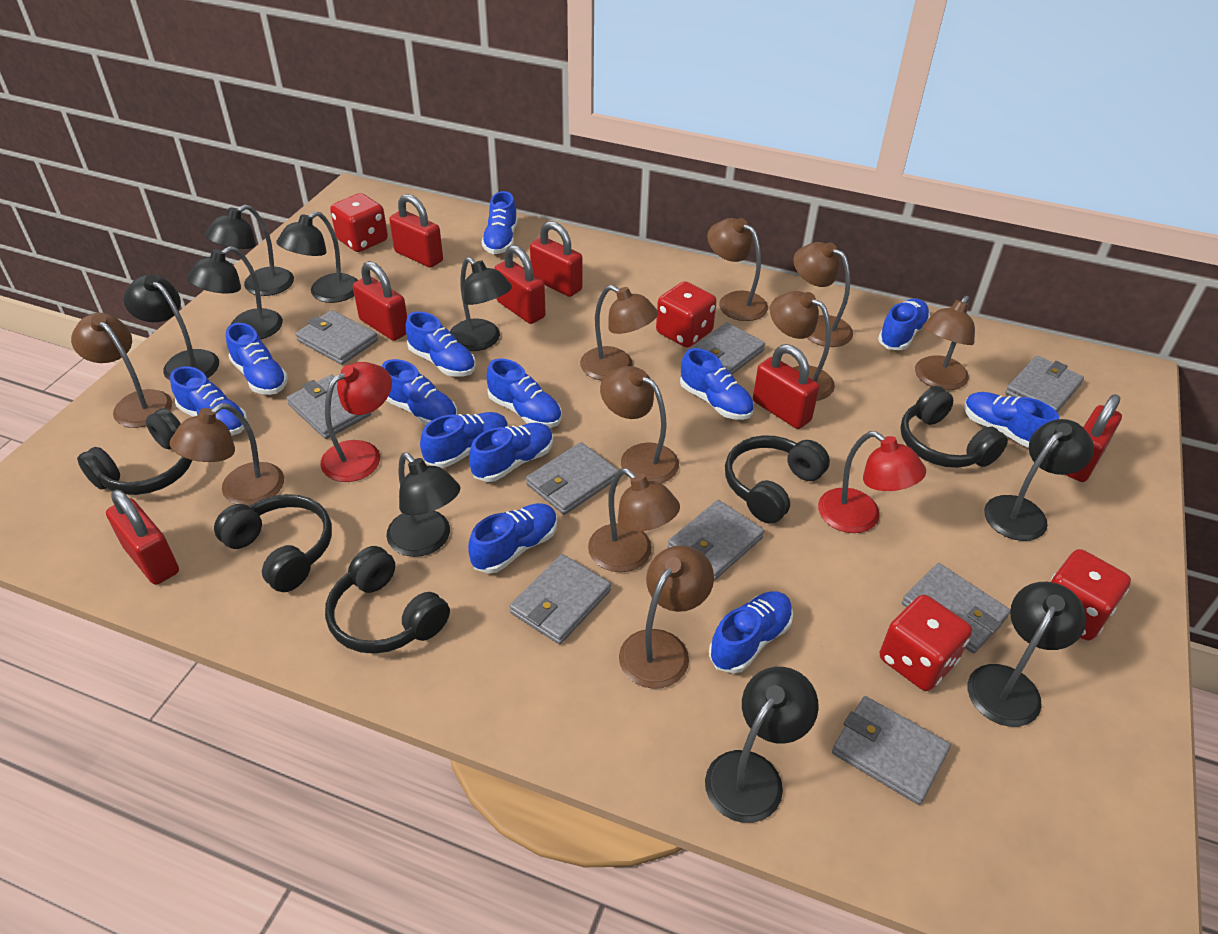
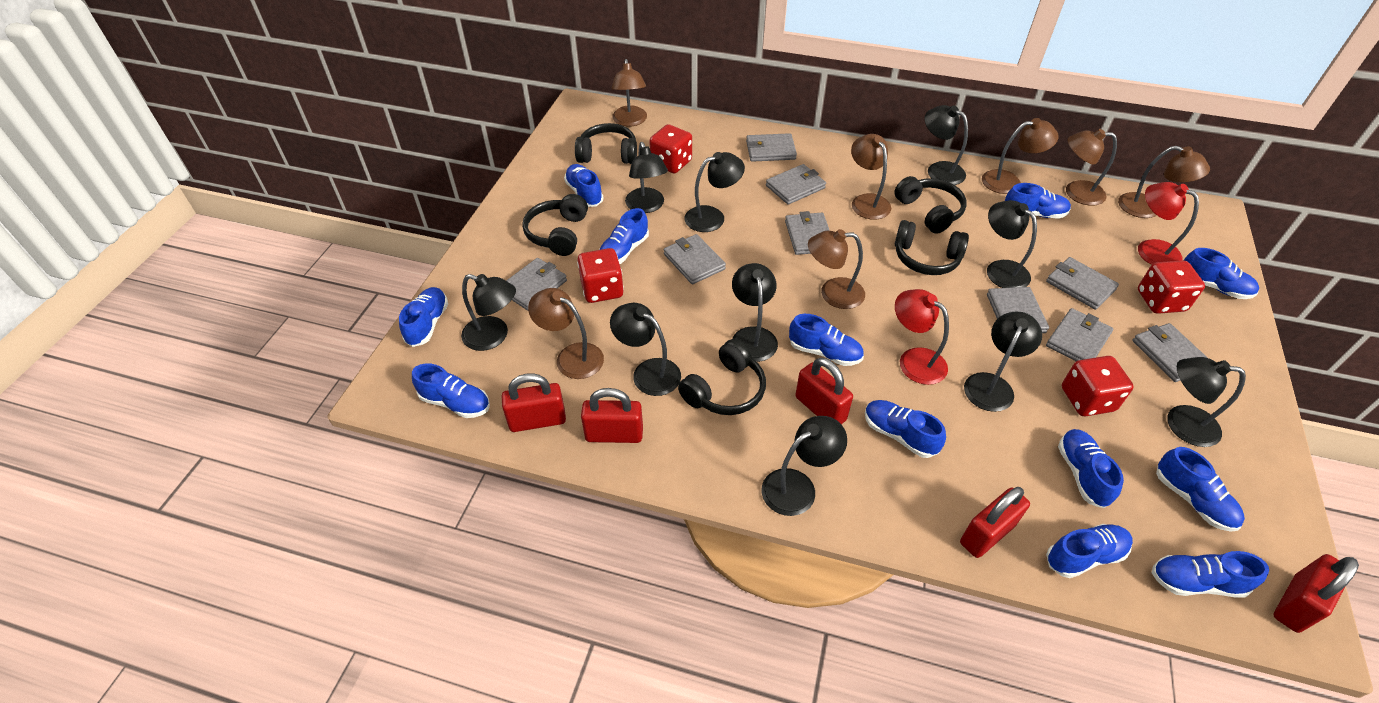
black lamp: 9 -> 10
blue shoe: 13 -> 12
brown lamp: 10 -> 7
red padlock: 7 -> 5

